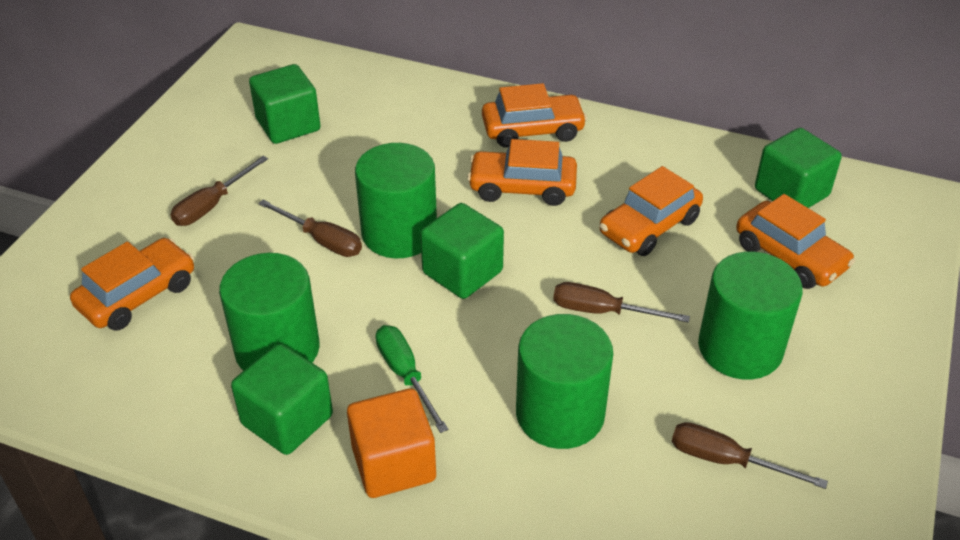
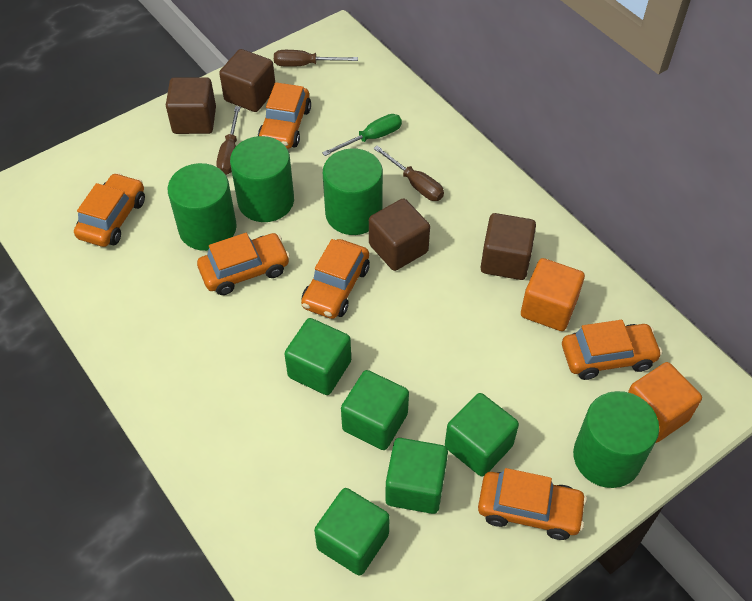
brown cube: 0 -> 4
brown screwdriver: 4 -> 3
green cube: 4 -> 5
orange car: 5 -> 6
orange cube: 1 -> 2

